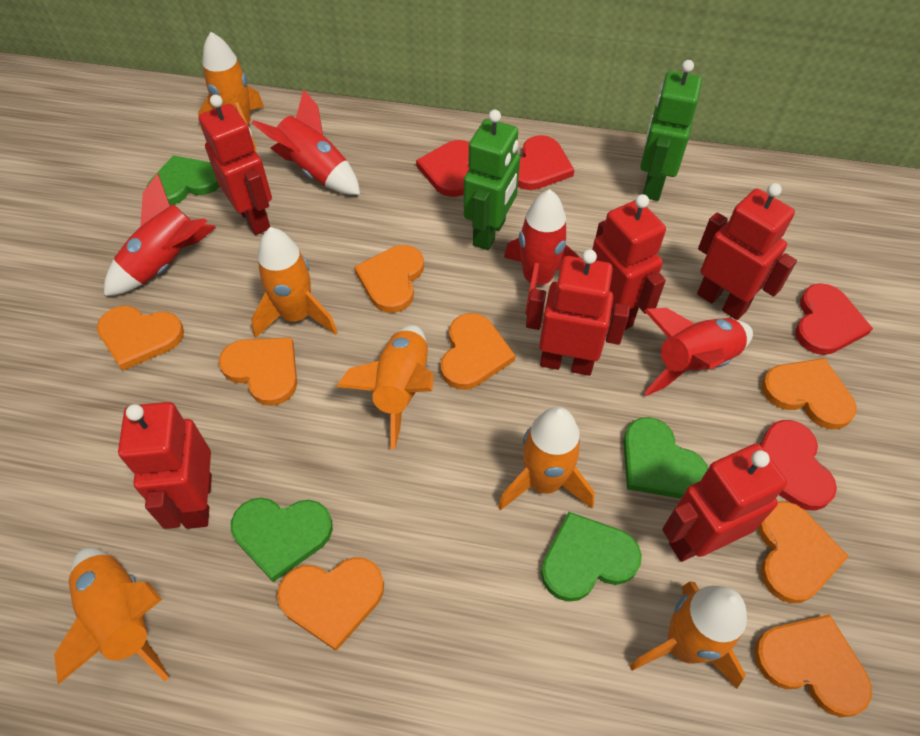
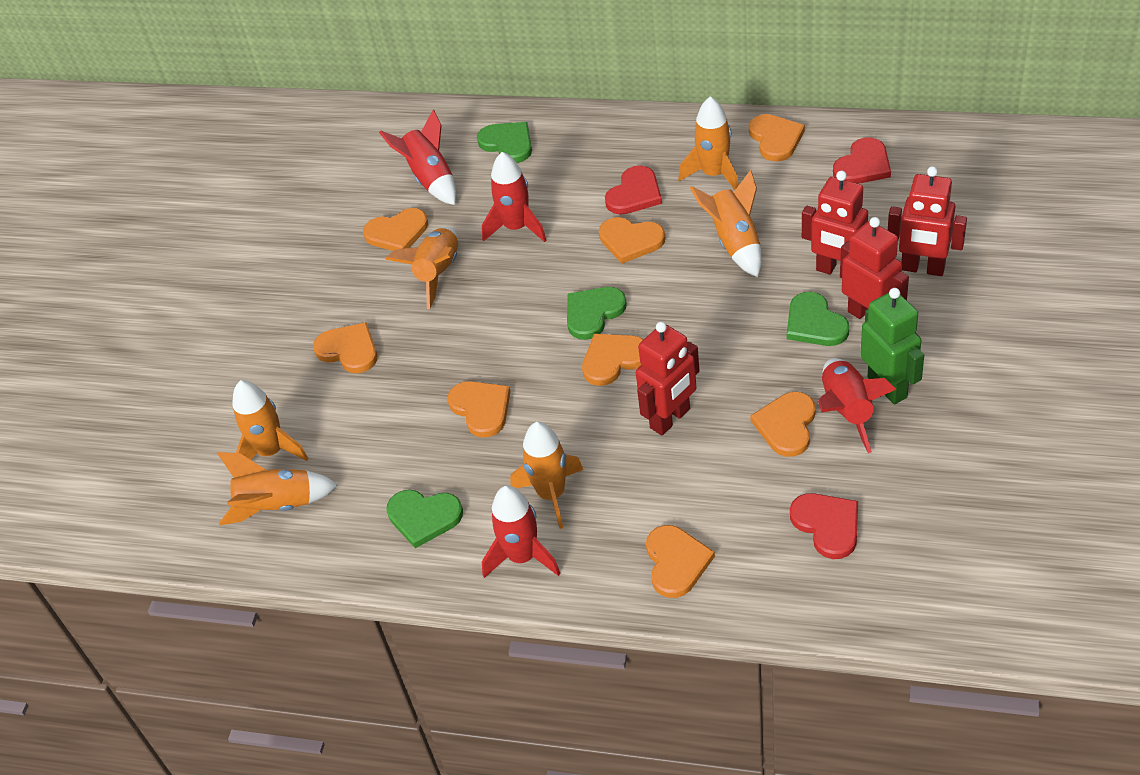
green robot: 2 -> 1
red heart: 4 -> 3
red robot: 6 -> 4

